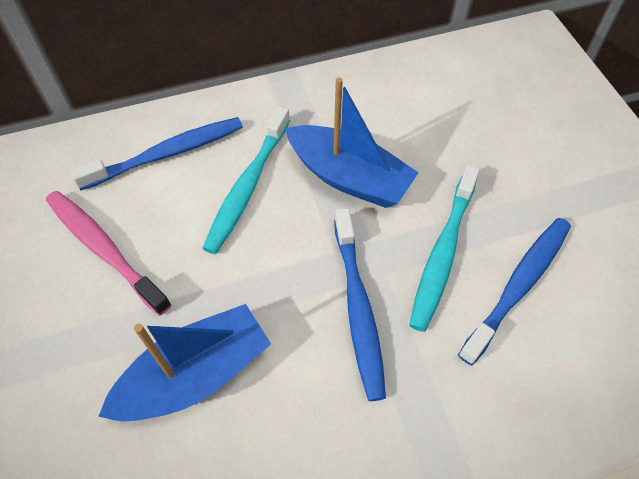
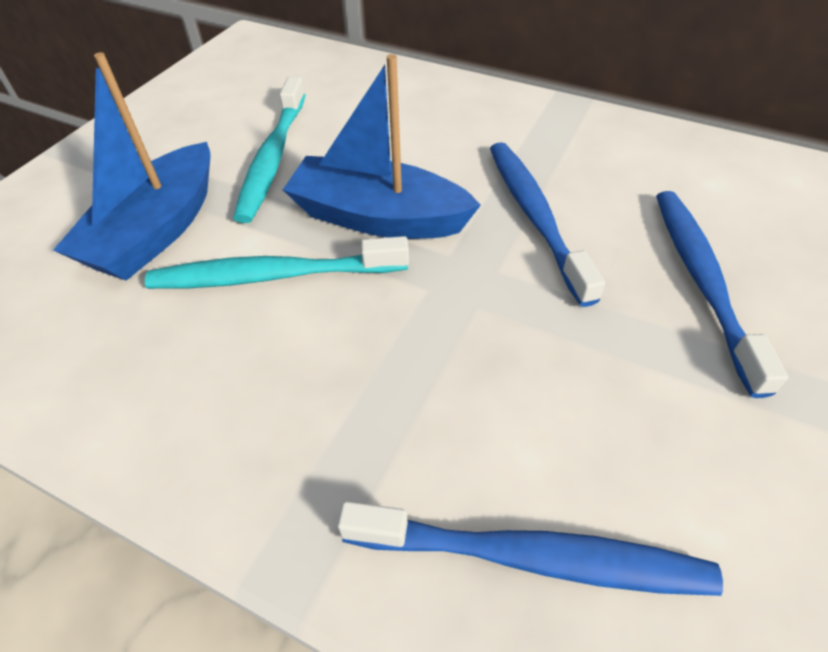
pink toothbrush: 1 -> 0

